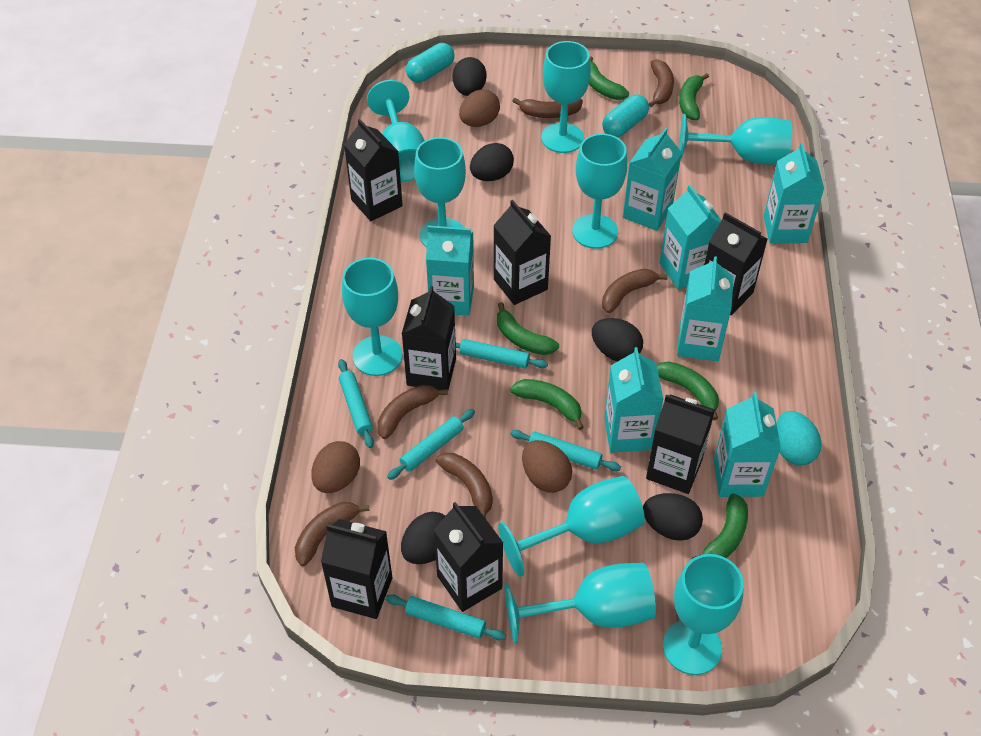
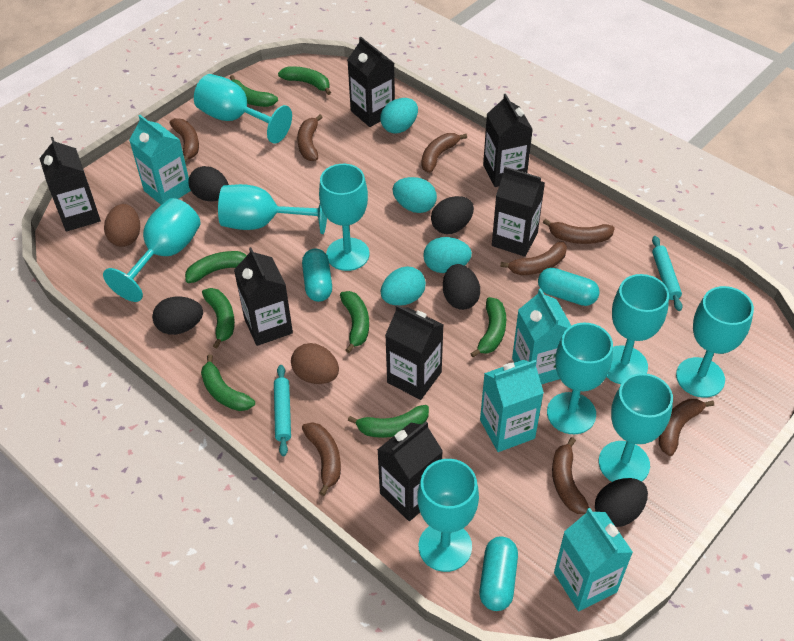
brown banana: 6 -> 8
brown egg: 3 -> 2
green banana: 6 -> 8
turquoise capsule: 2 -> 3
turquoise carton: 7 -> 4
turquoise egg: 1 -> 4
turquoise rolling pin: 5 -> 2

